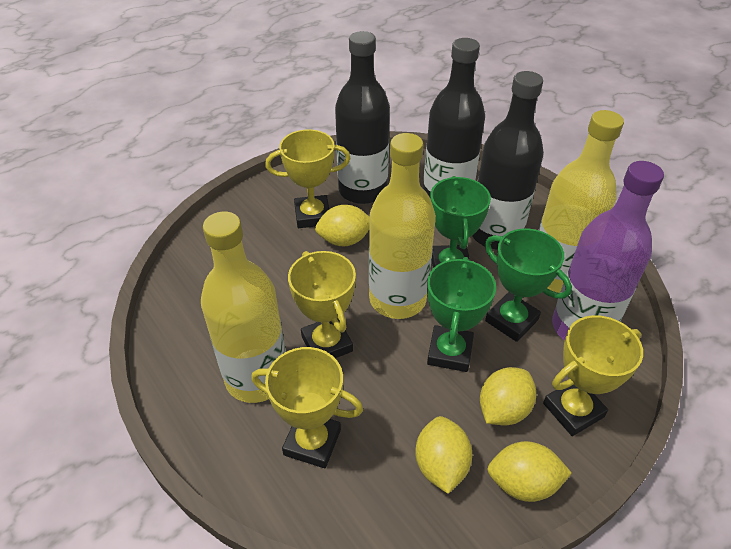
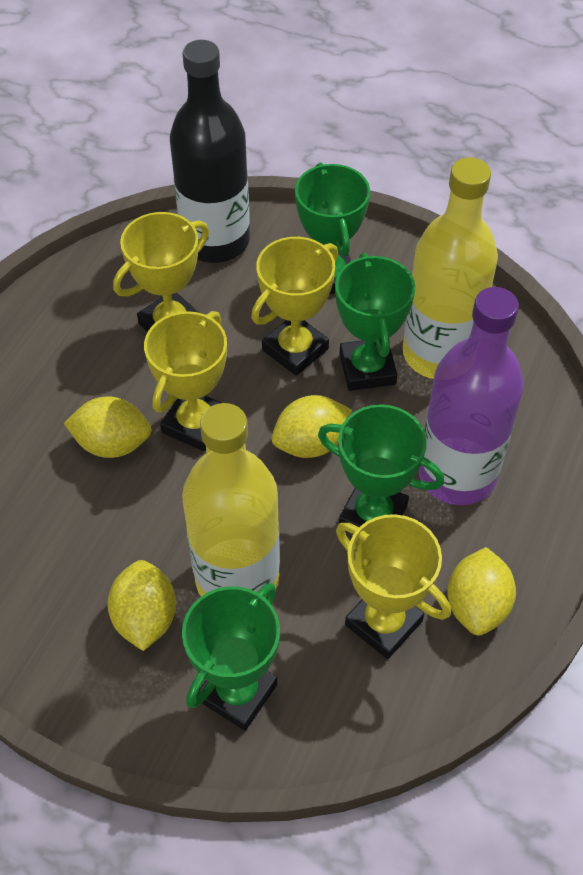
black bottle: 3 -> 1
green trophy: 3 -> 4
yellow bottle: 3 -> 2

